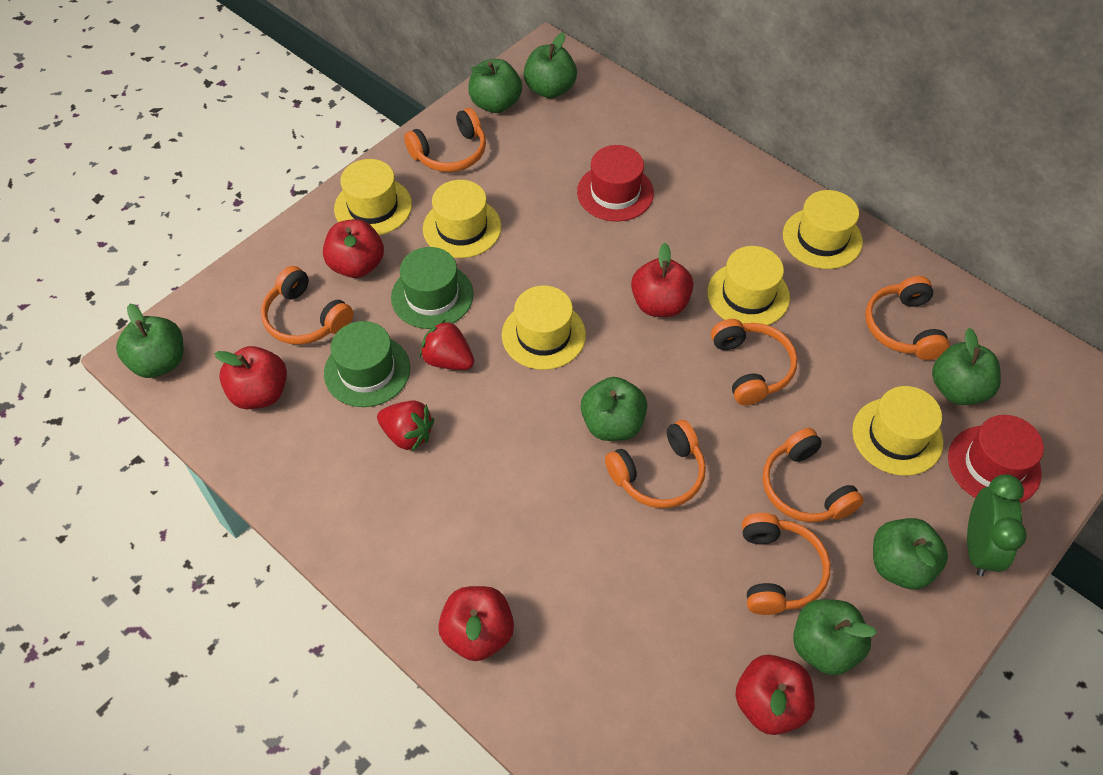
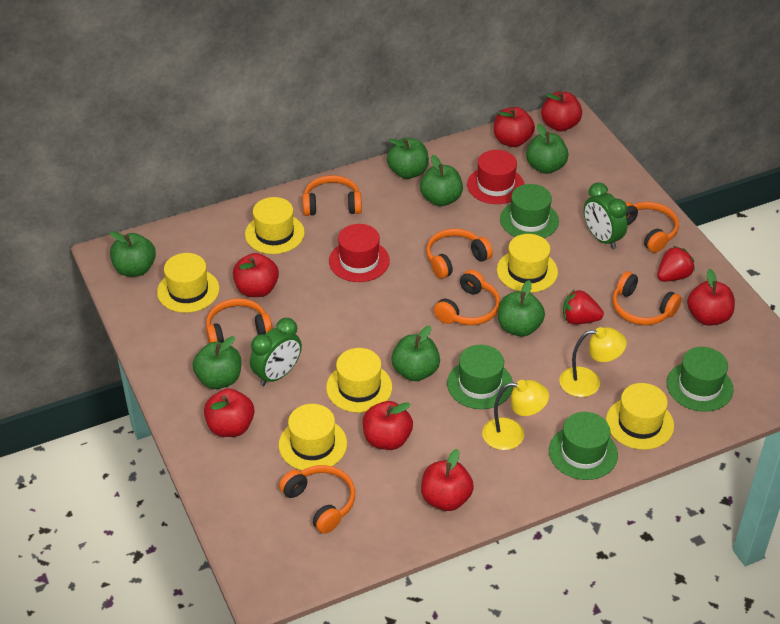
green clock: 1 -> 2
green hat: 2 -> 4
red apple: 5 -> 7
yellow lamp: 0 -> 2

